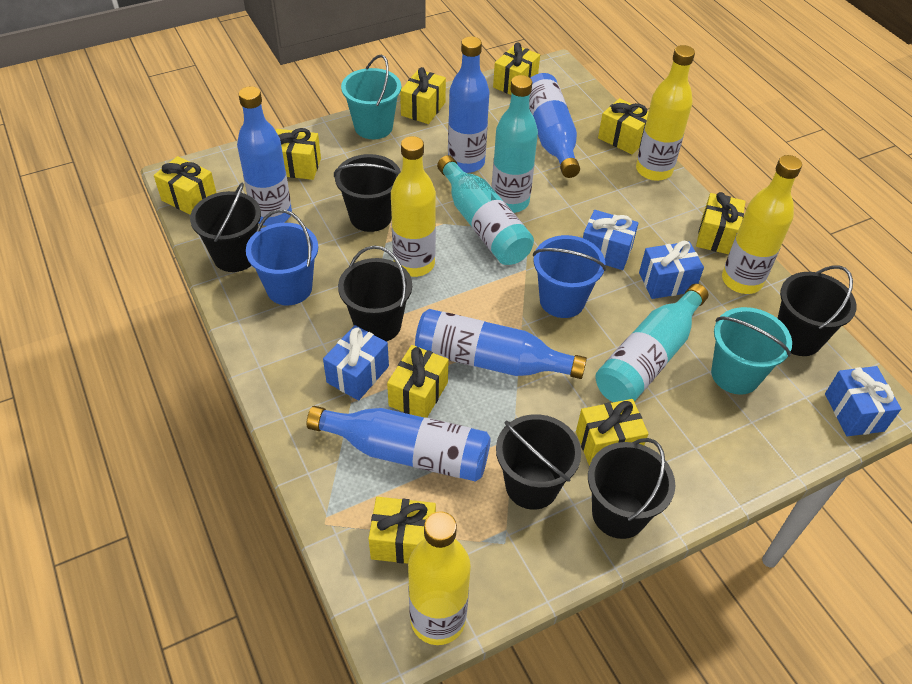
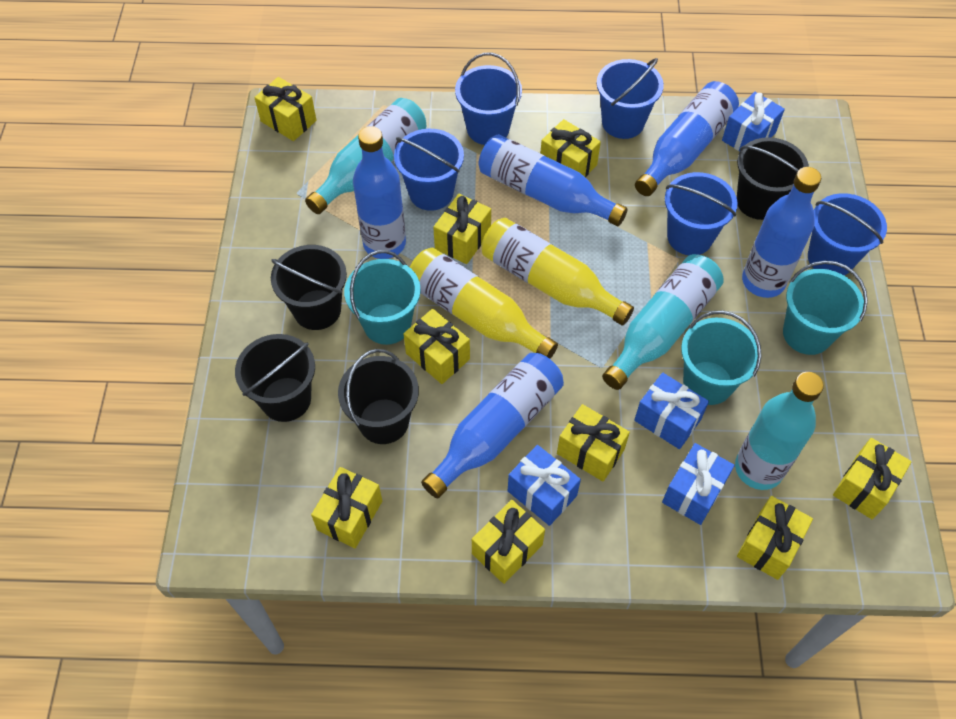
black bucket: 6 -> 4
blue bucket: 2 -> 5
turquoise bucket: 2 -> 3
yellow bottle: 4 -> 2

